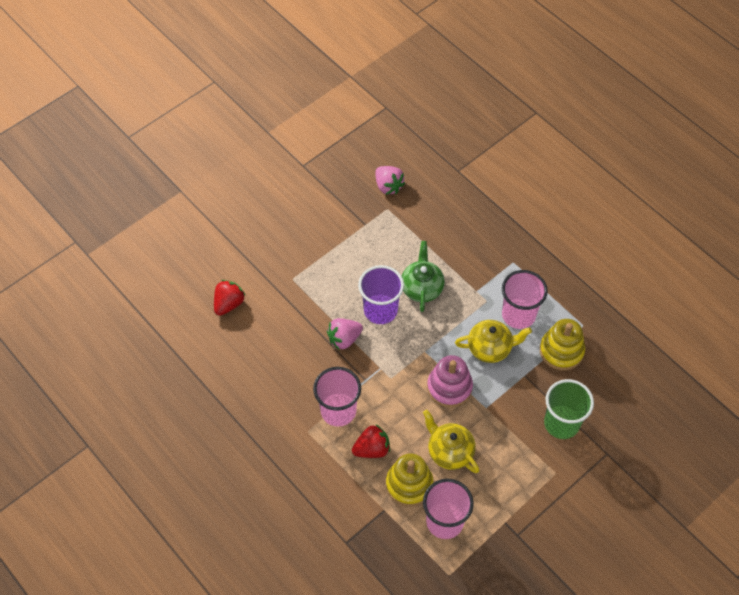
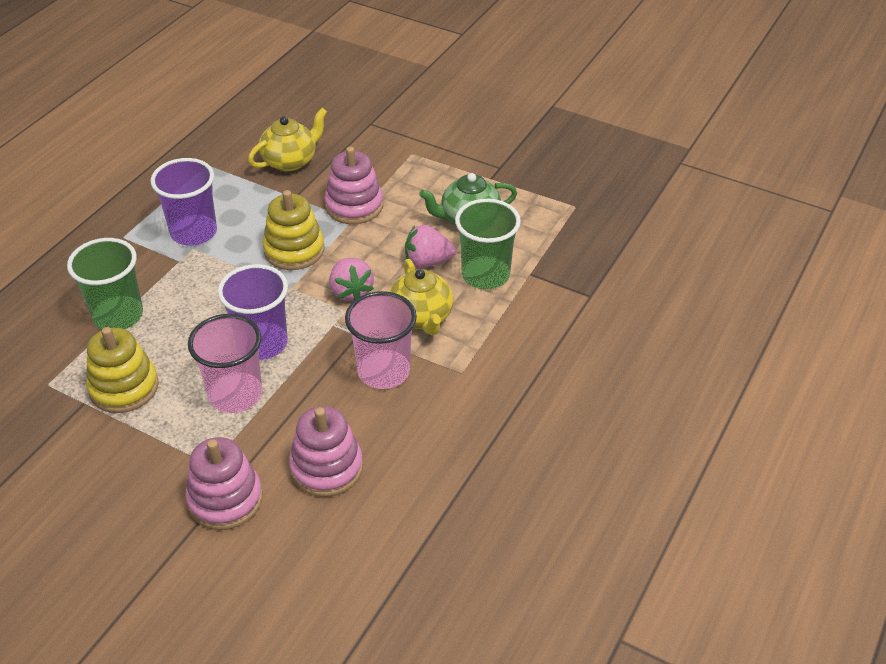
green cup: 1 -> 2
pink cup: 3 -> 2
pink stacking toy: 1 -> 3
purple cup: 1 -> 2
red strawberry: 2 -> 0

